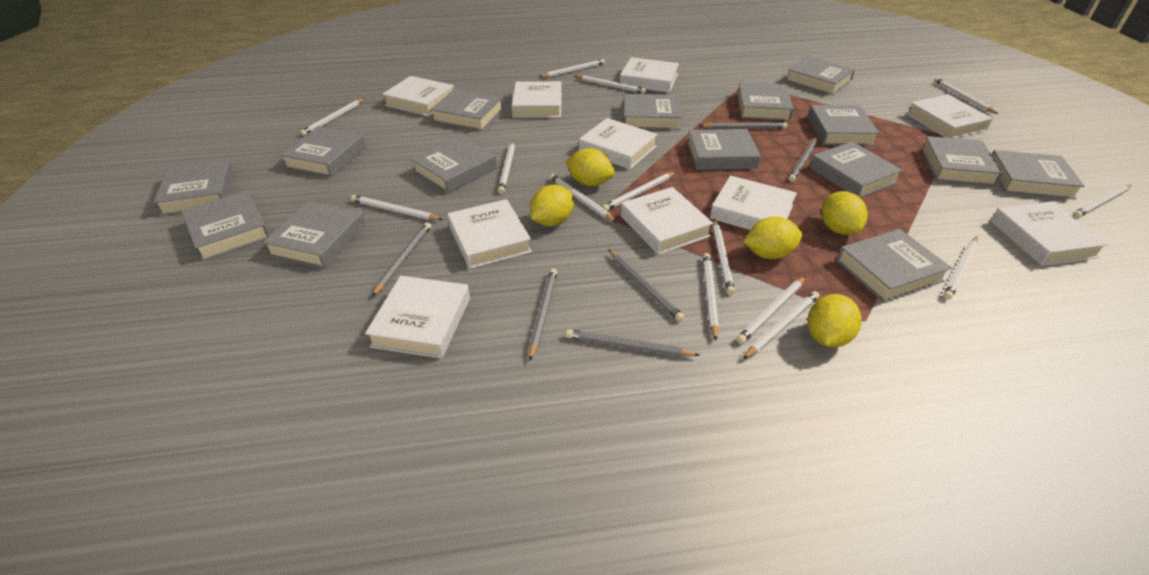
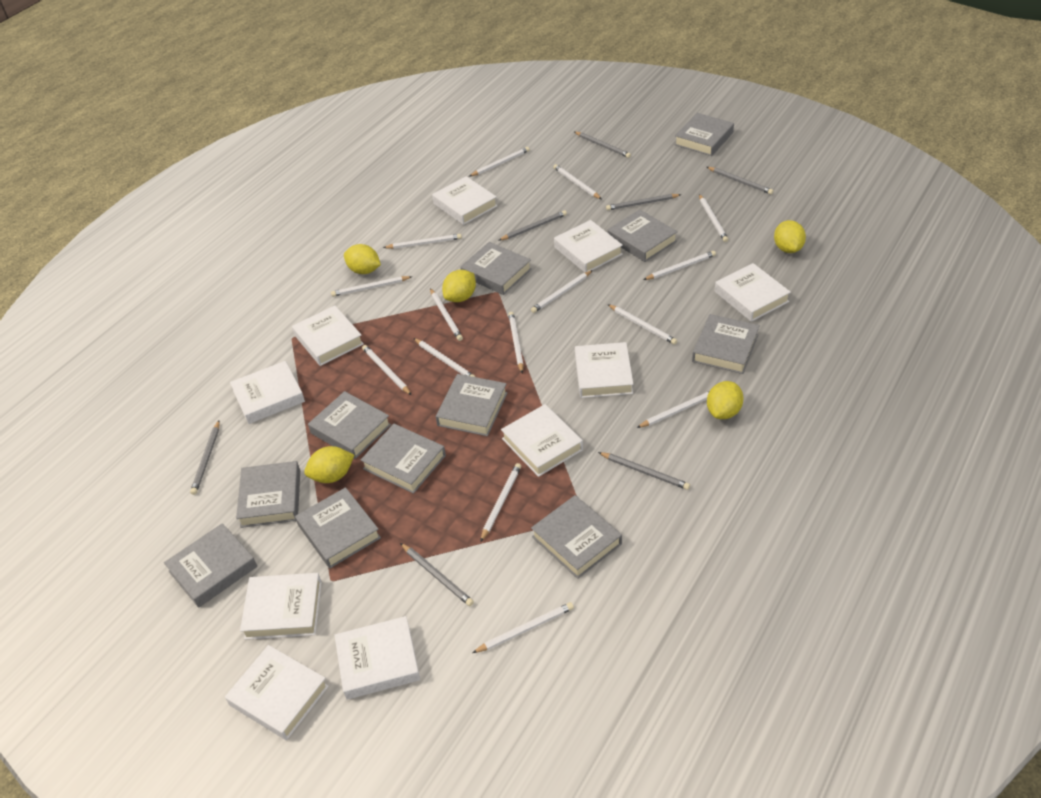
grey book: 15 -> 11
grey pencil: 6 -> 7
white pencil: 14 -> 15

